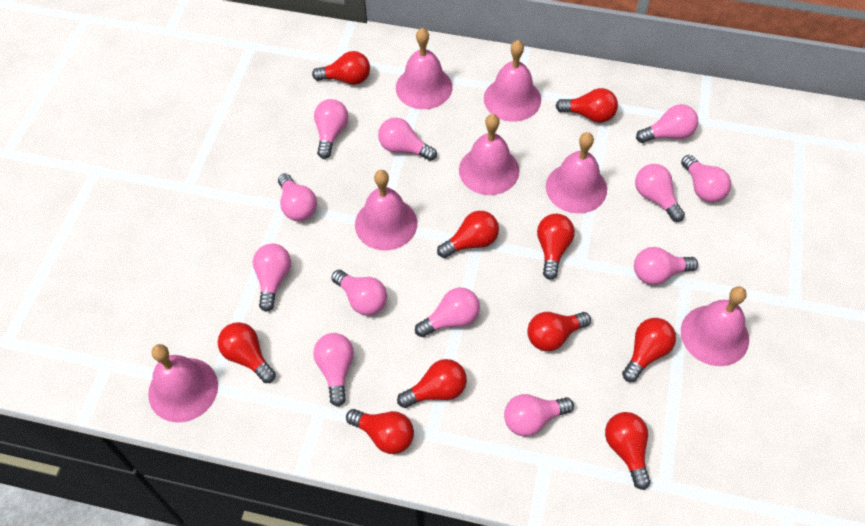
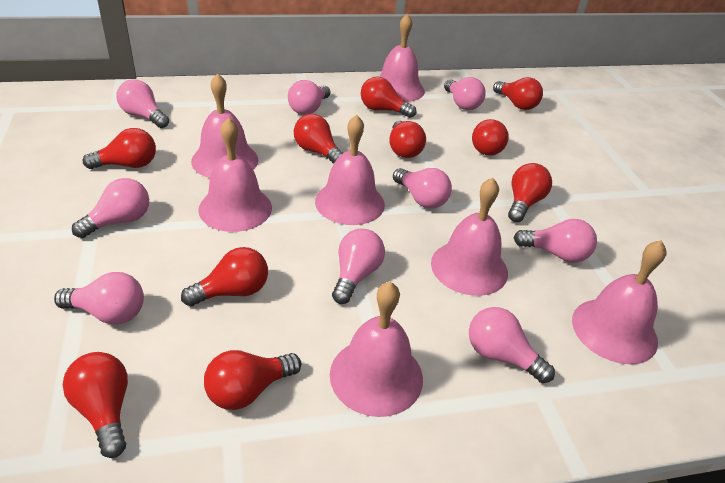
pink light bulb: 12 -> 9

